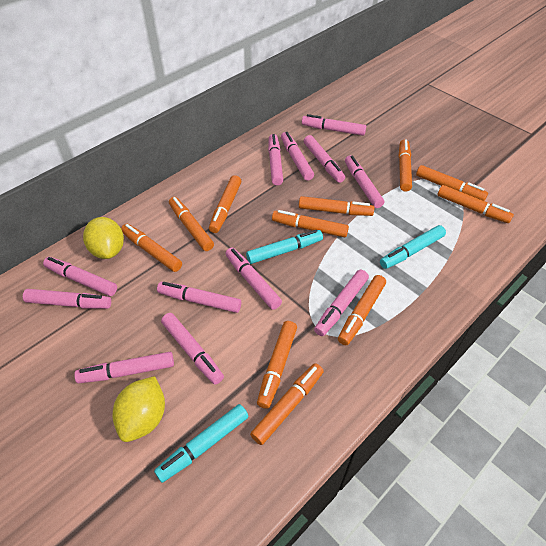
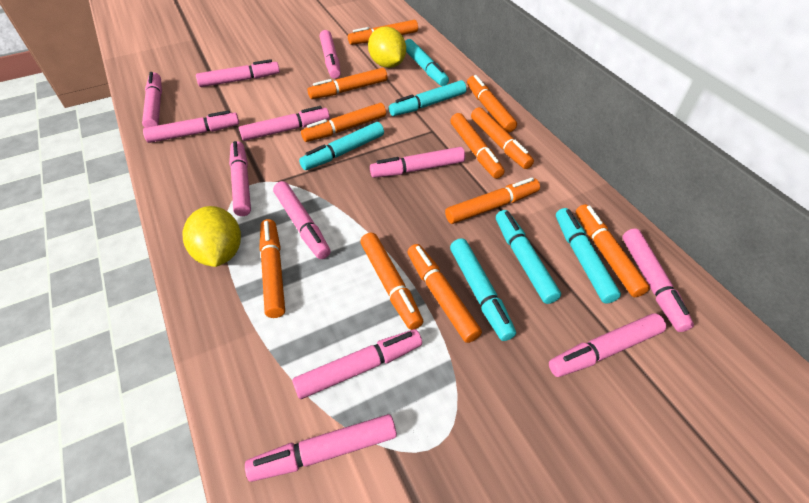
turquoise marker: 3 -> 6

